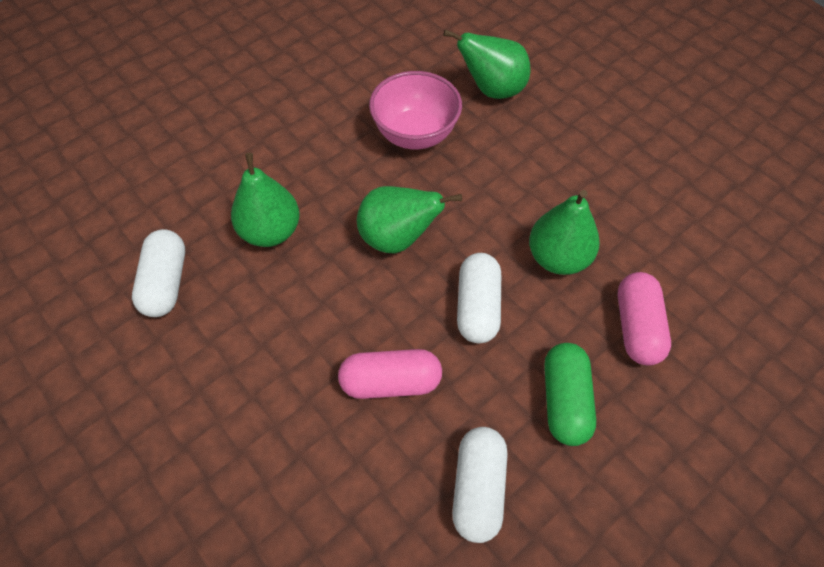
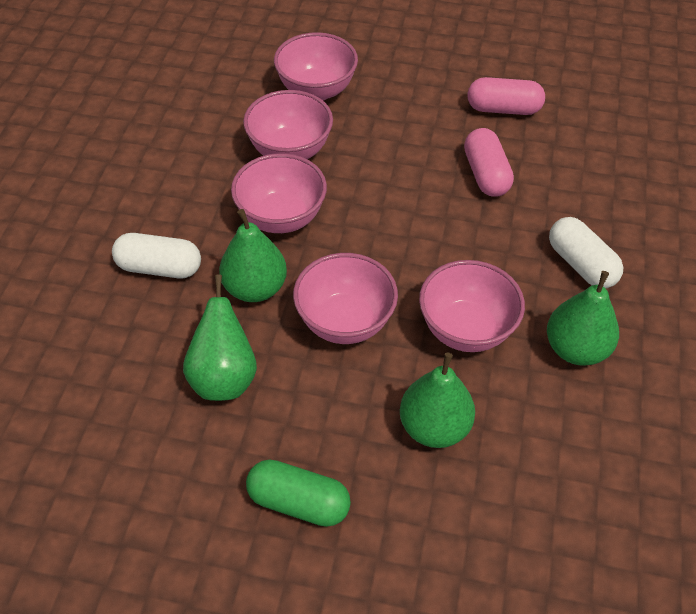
pink bowl: 1 -> 5
white capsule: 3 -> 2

